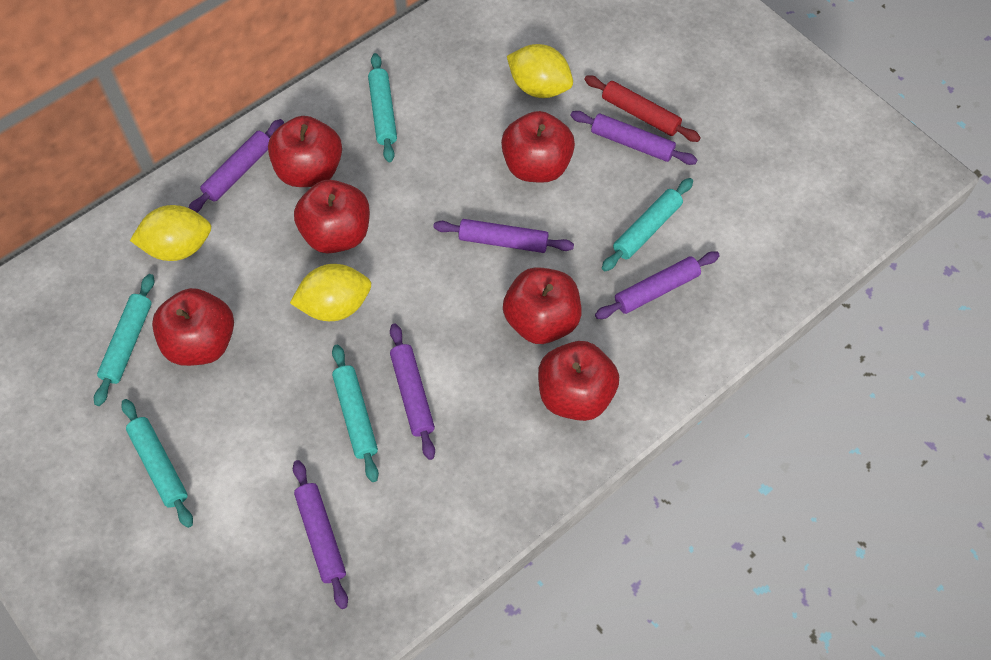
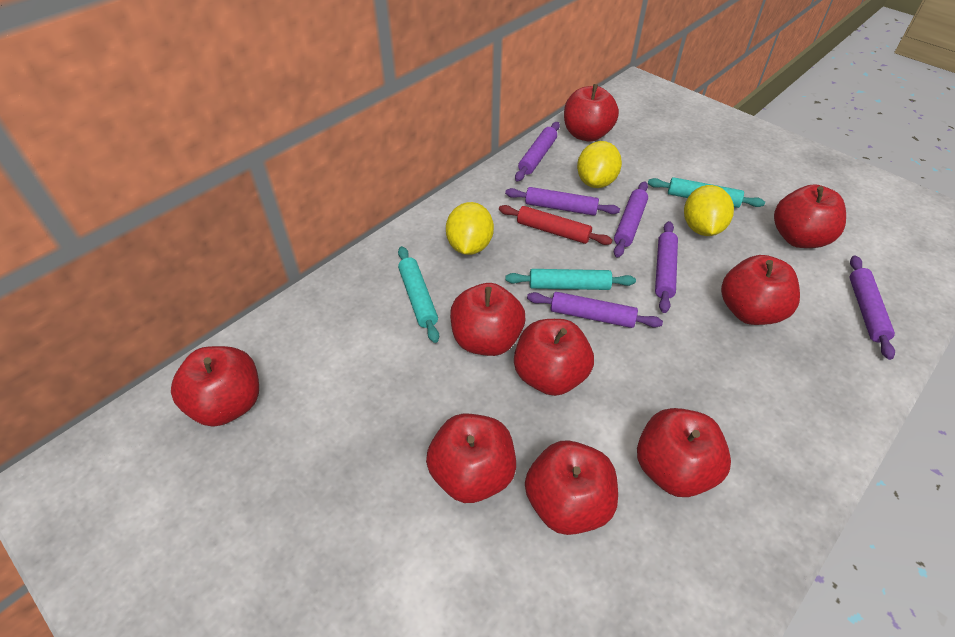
red apple: 6 -> 9
turquoise rolling pin: 5 -> 3

